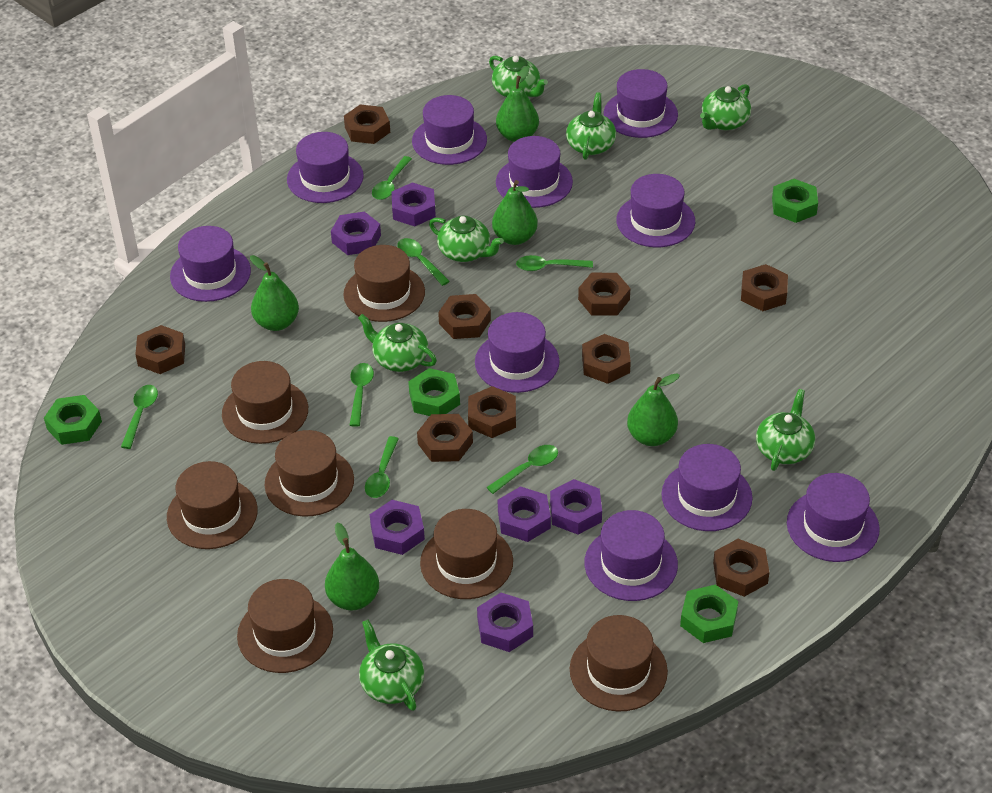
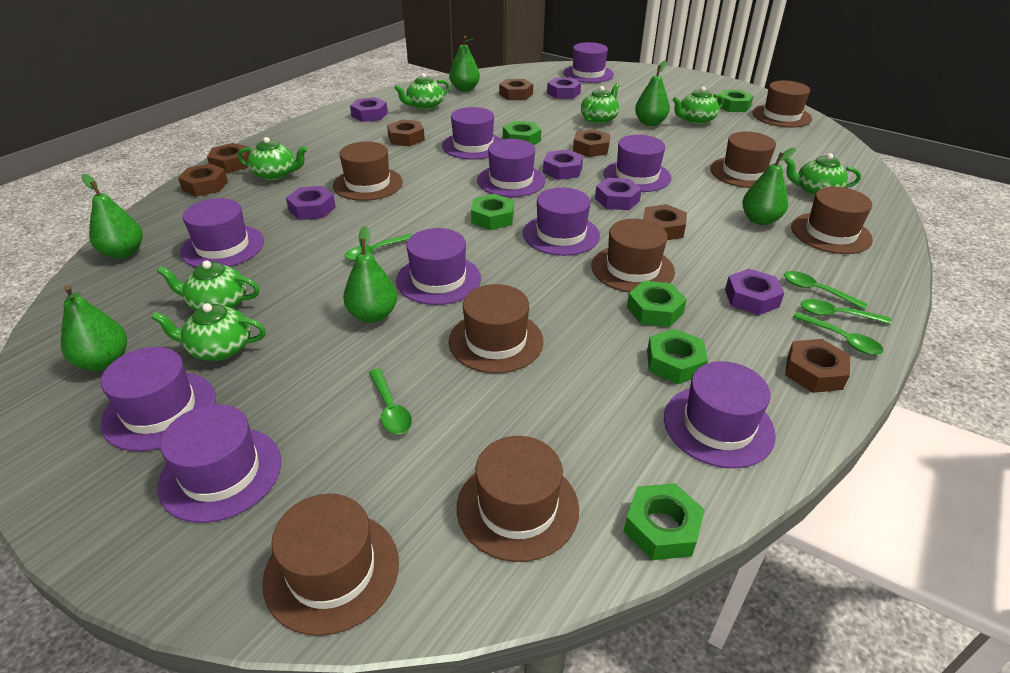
brown hat: 7 -> 8
brown nut: 9 -> 7
green nut: 4 -> 6
green pear: 5 -> 6
green spoon: 7 -> 5

